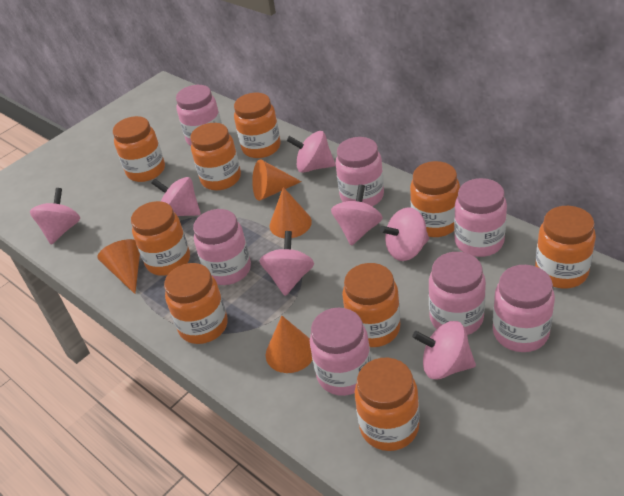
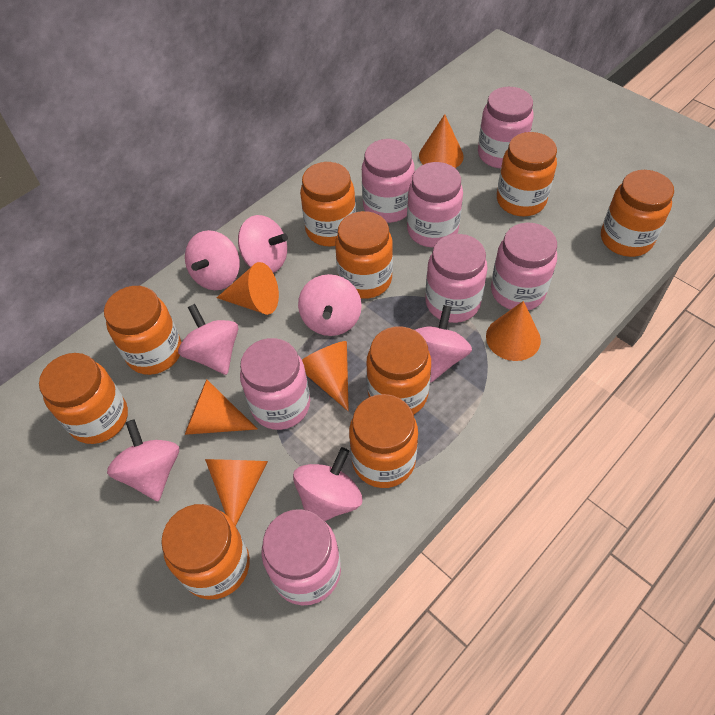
orange cone: 4 -> 6

